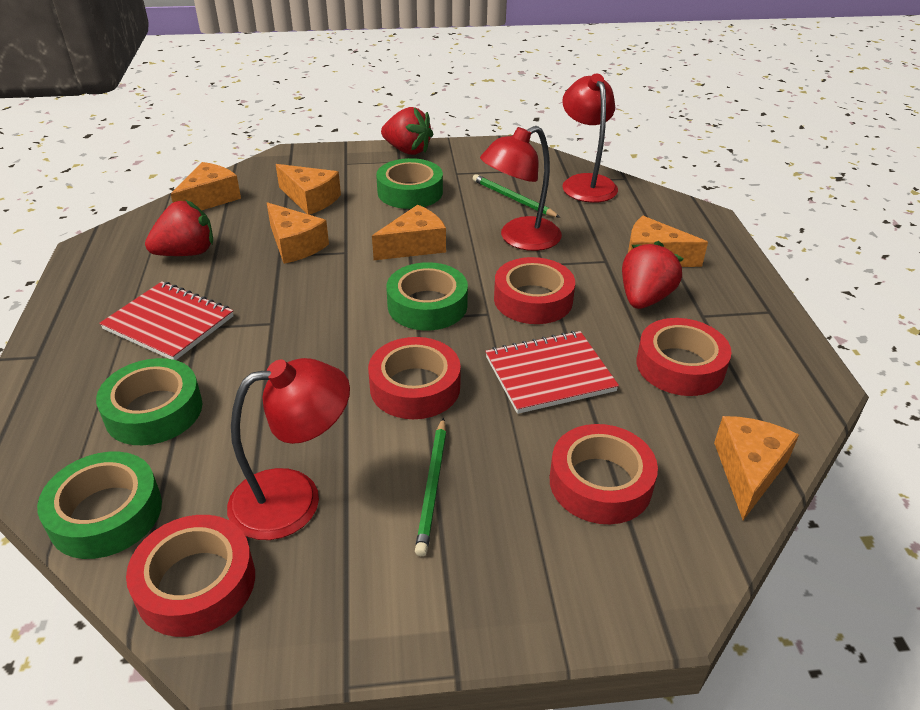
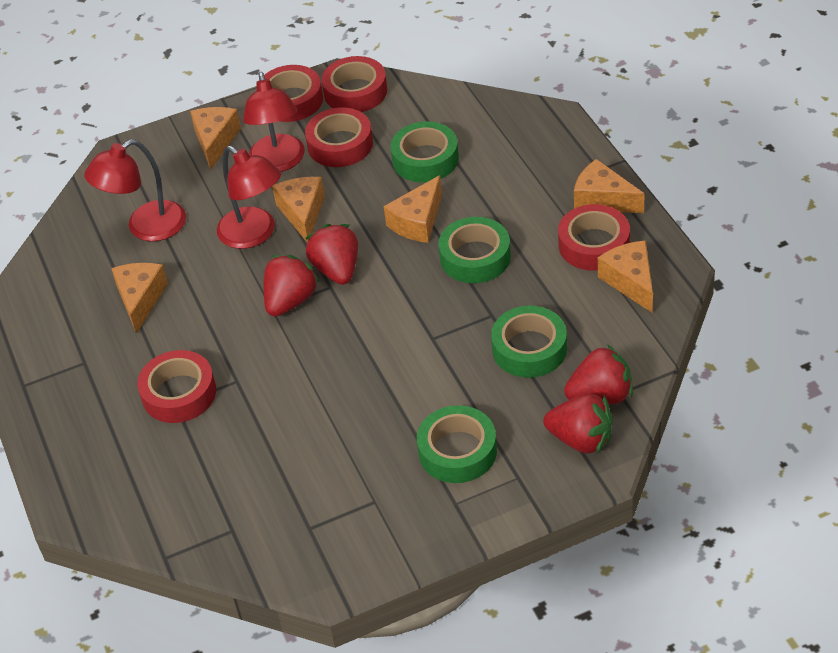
green pencil: 2 -> 0
red notebook: 2 -> 0
red strawberry: 3 -> 4

